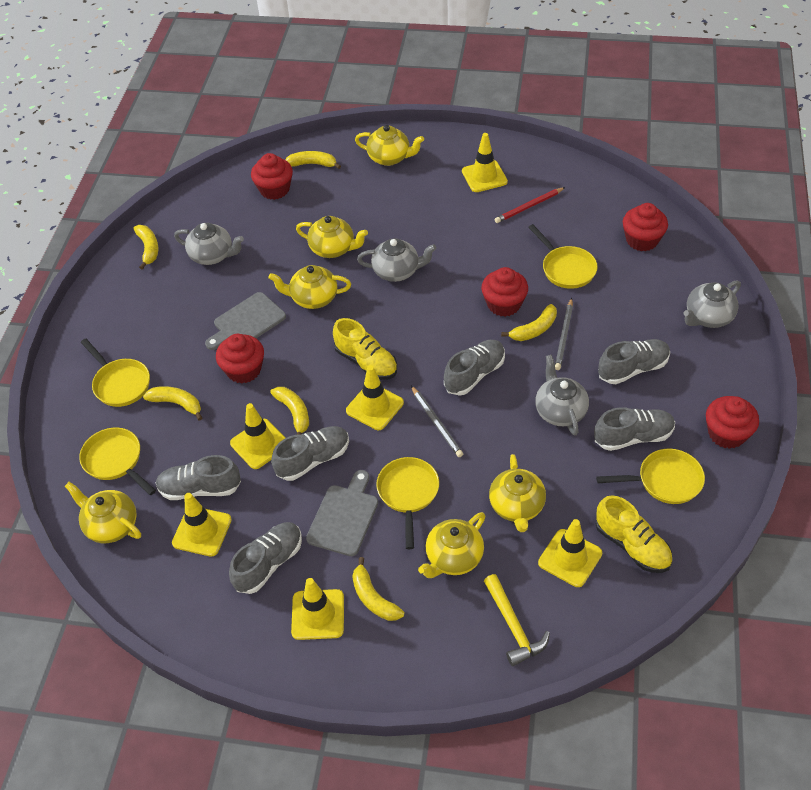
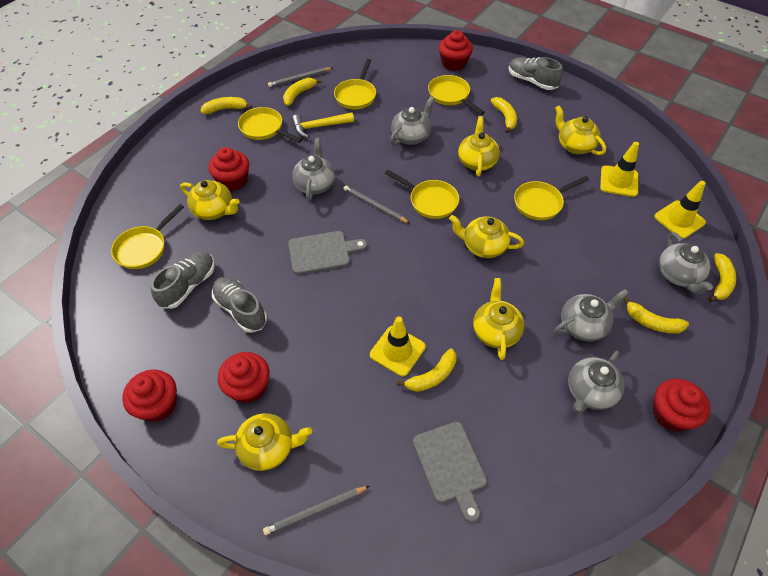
grey pencil: 2 -> 3
grey shoe: 6 -> 3
grey teapot: 4 -> 5
red pencil: 1 -> 0
yellow pan: 5 -> 6
yellow shoe: 2 -> 0
yellow traffic cone: 6 -> 3

